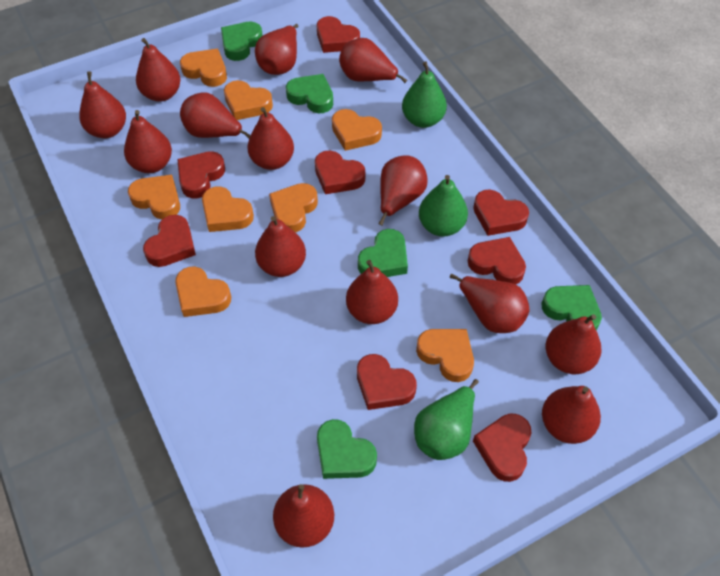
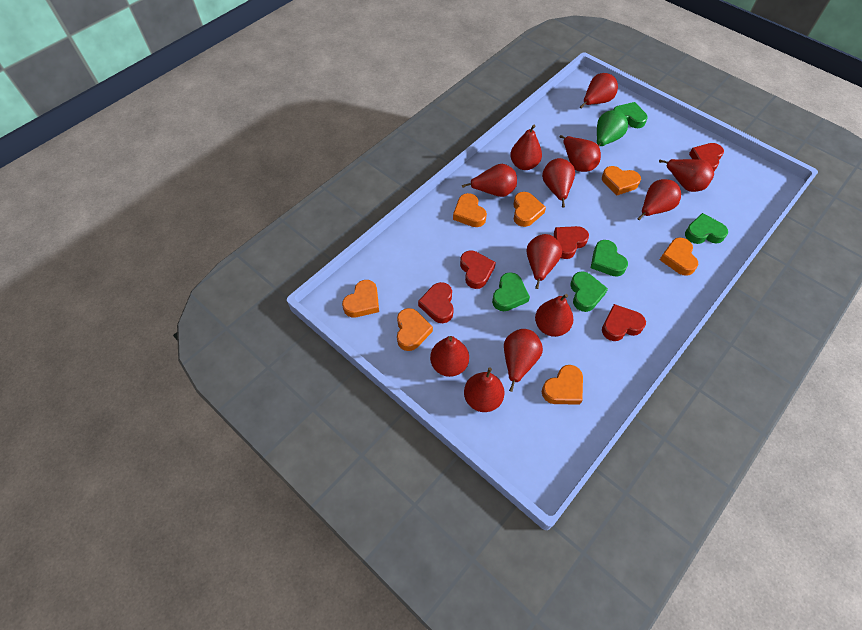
green pear: 3 -> 1
orange heart: 8 -> 7
red heart: 8 -> 5
red pear: 14 -> 12

